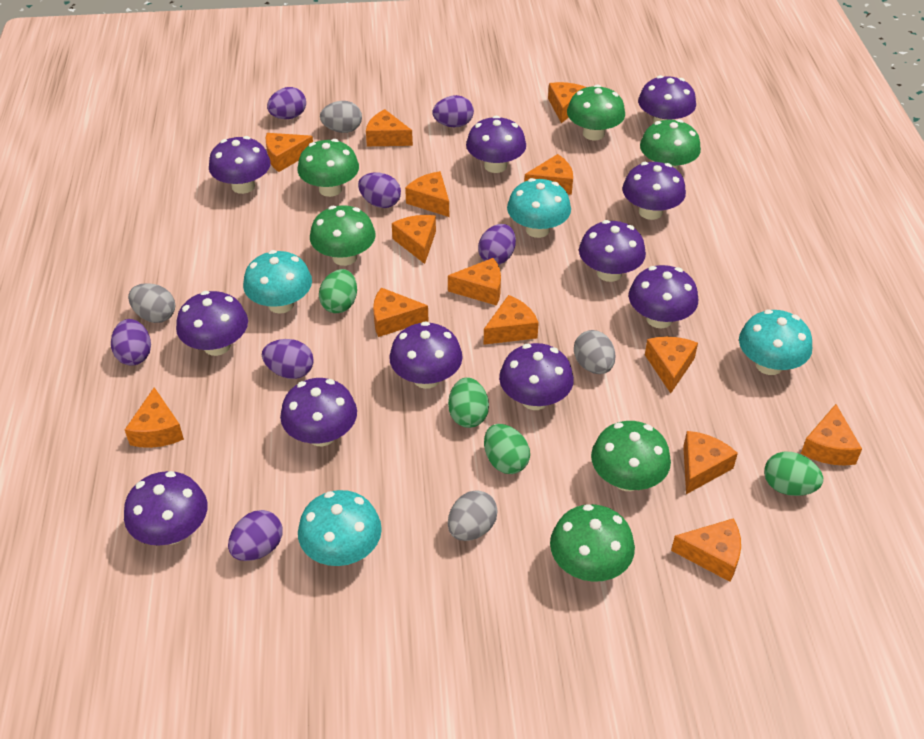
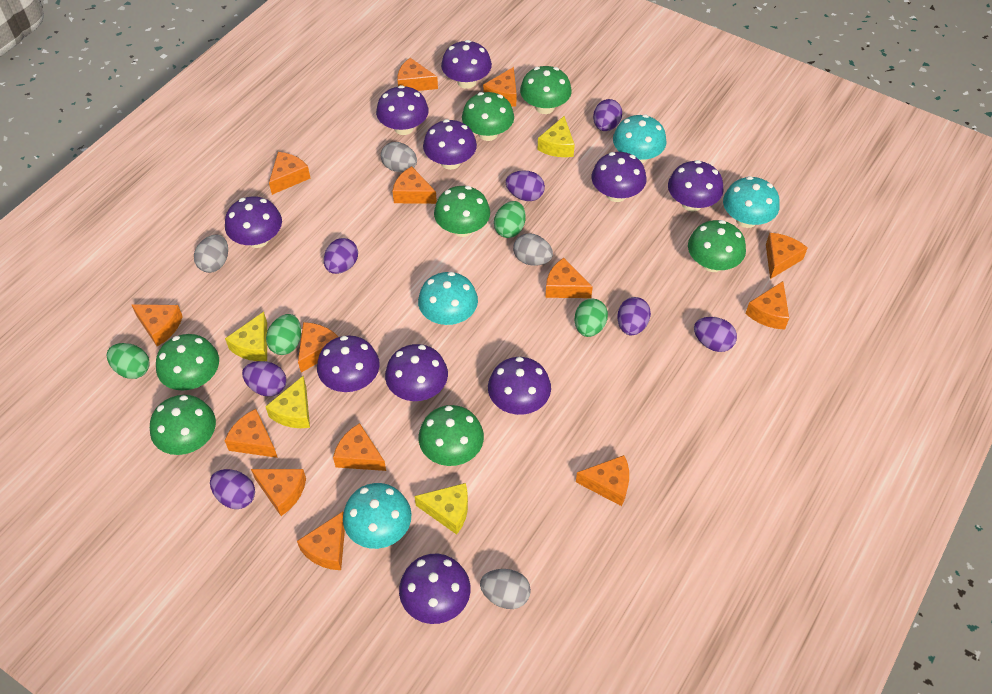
green mushroom: 6 -> 7
purple mushroom: 11 -> 10
yellow cheese: 0 -> 4

